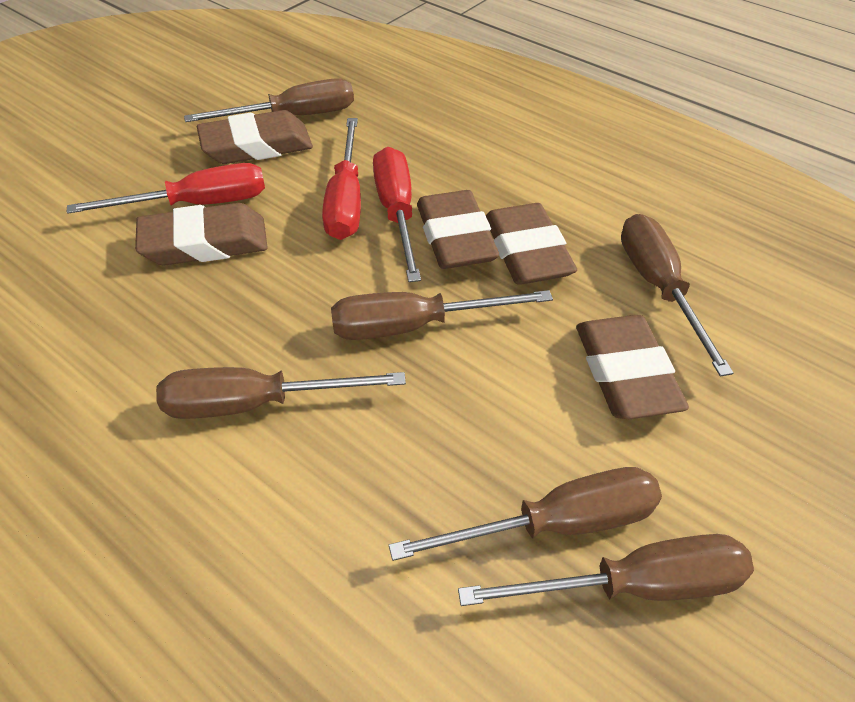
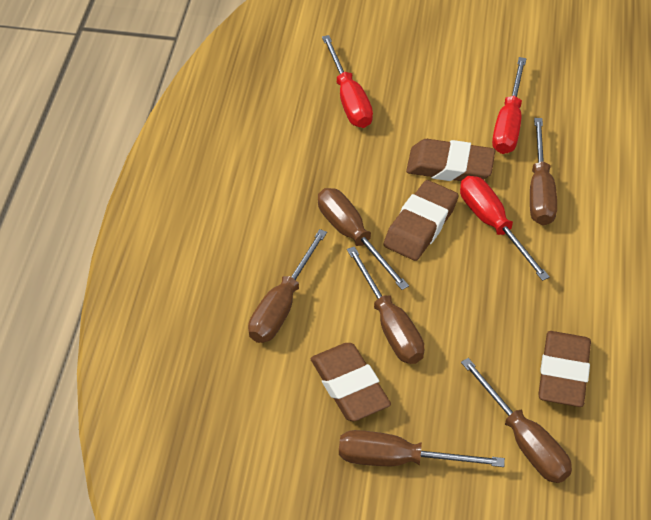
brown eraser: 5 -> 4

